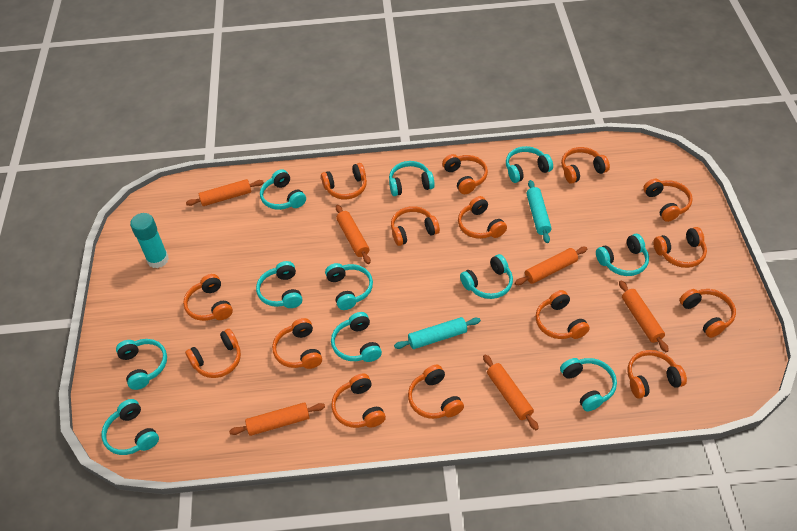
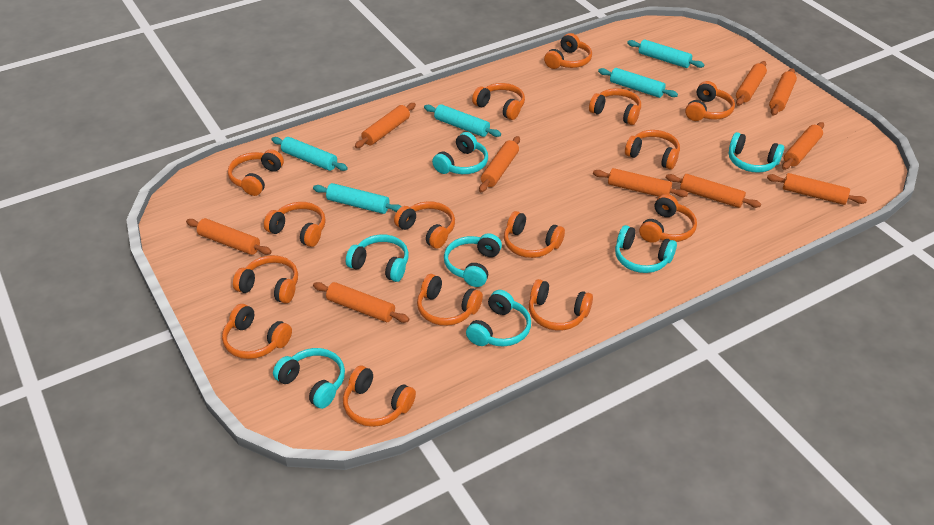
orange rolling pin: 6 -> 10
turquoise glue stick: 1 -> 0
turquoise headphones: 11 -> 7
turquoise rolling pin: 2 -> 5

